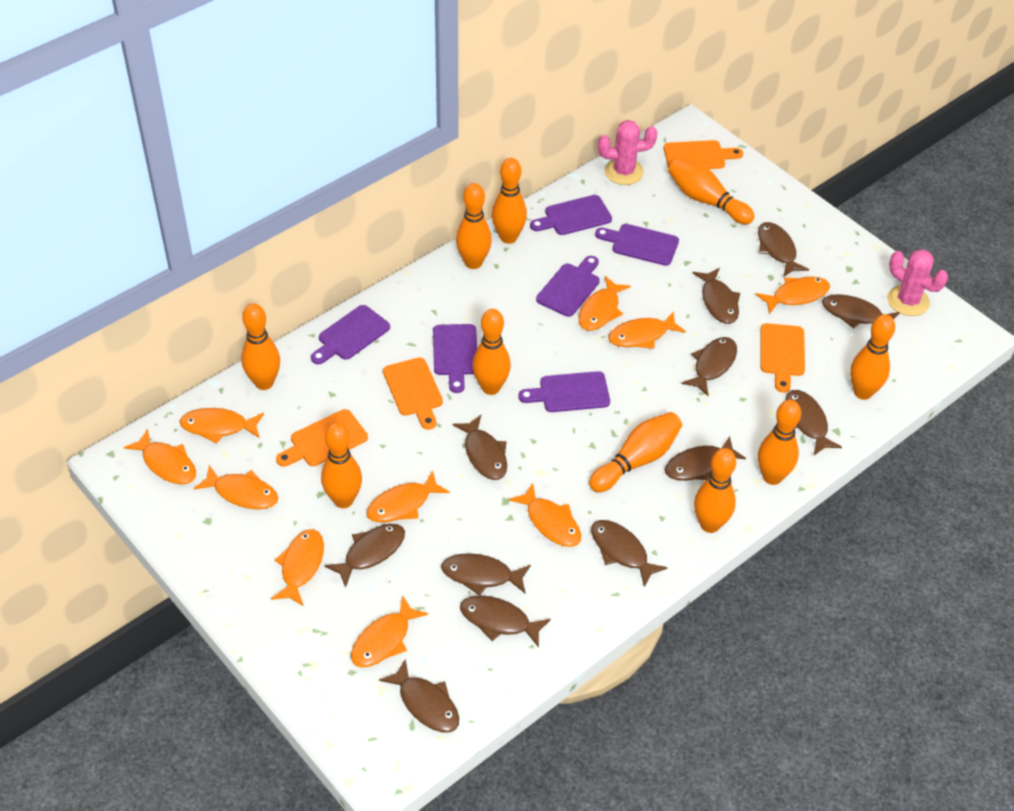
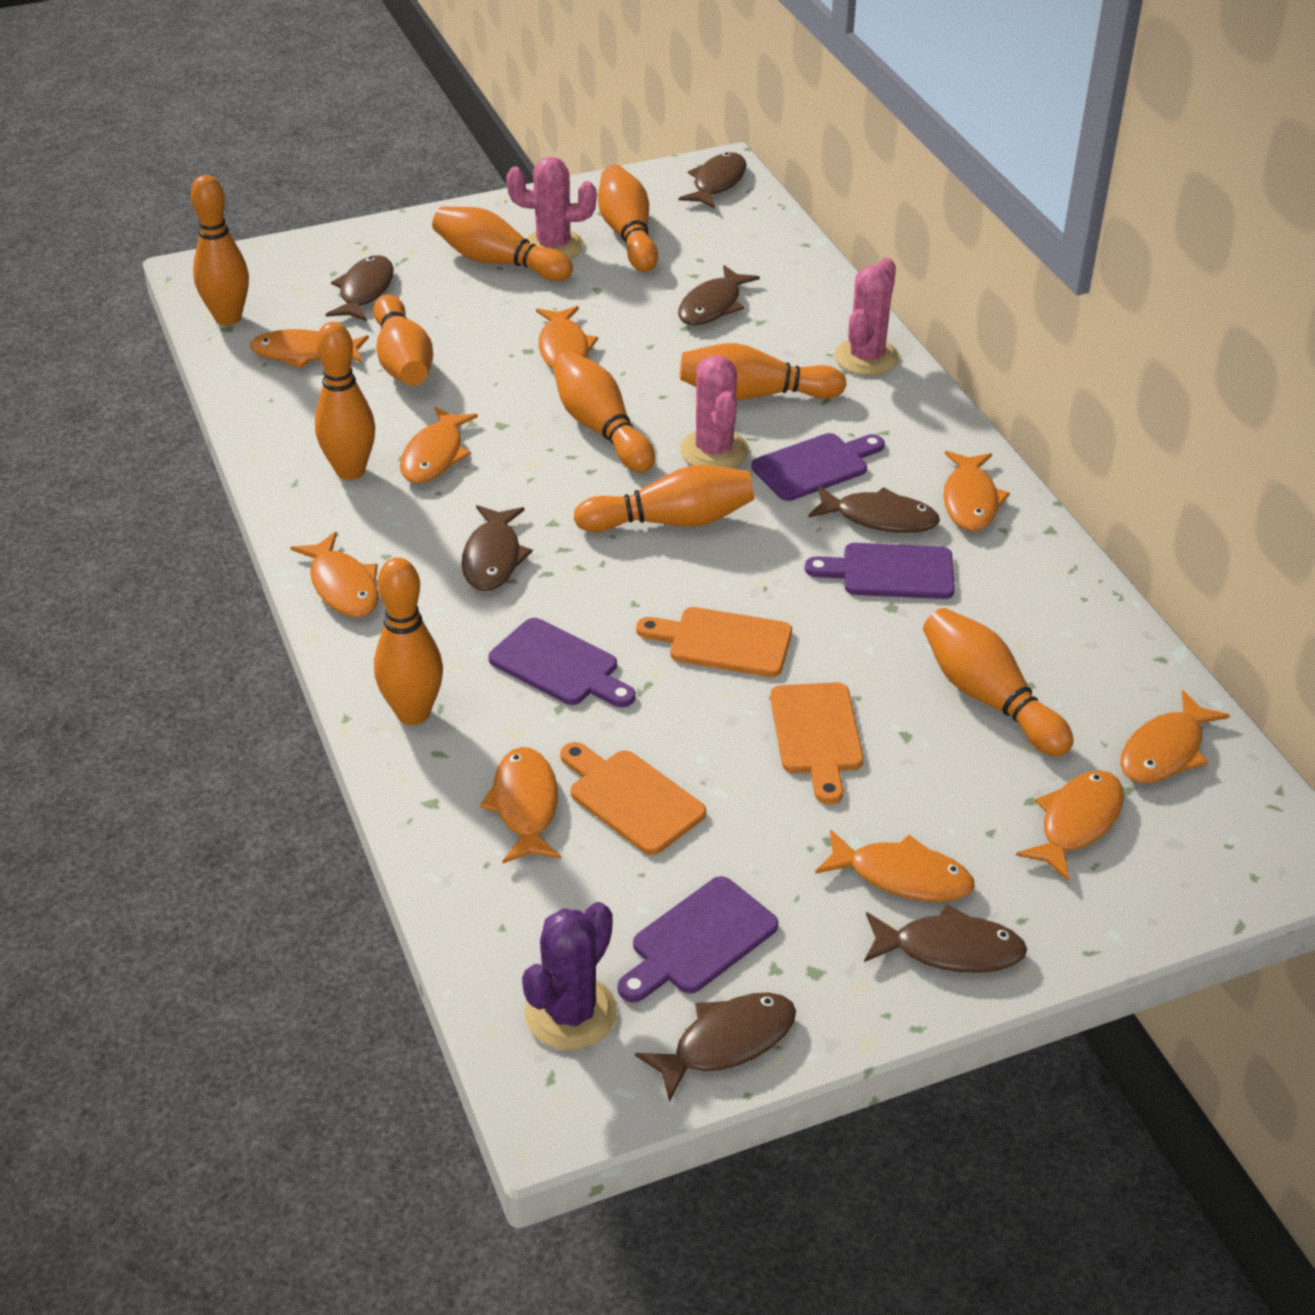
brown fish: 12 -> 7
orange cutting board: 4 -> 3
orange fish: 10 -> 9
pink cactus: 2 -> 3
purple cactus: 0 -> 1
purple cutting board: 6 -> 4

